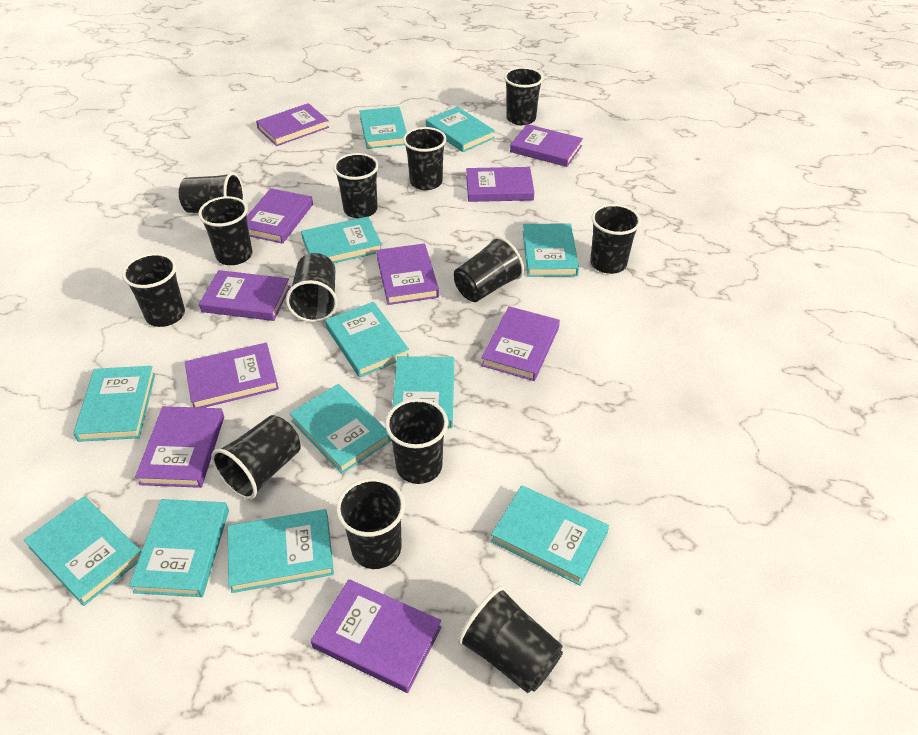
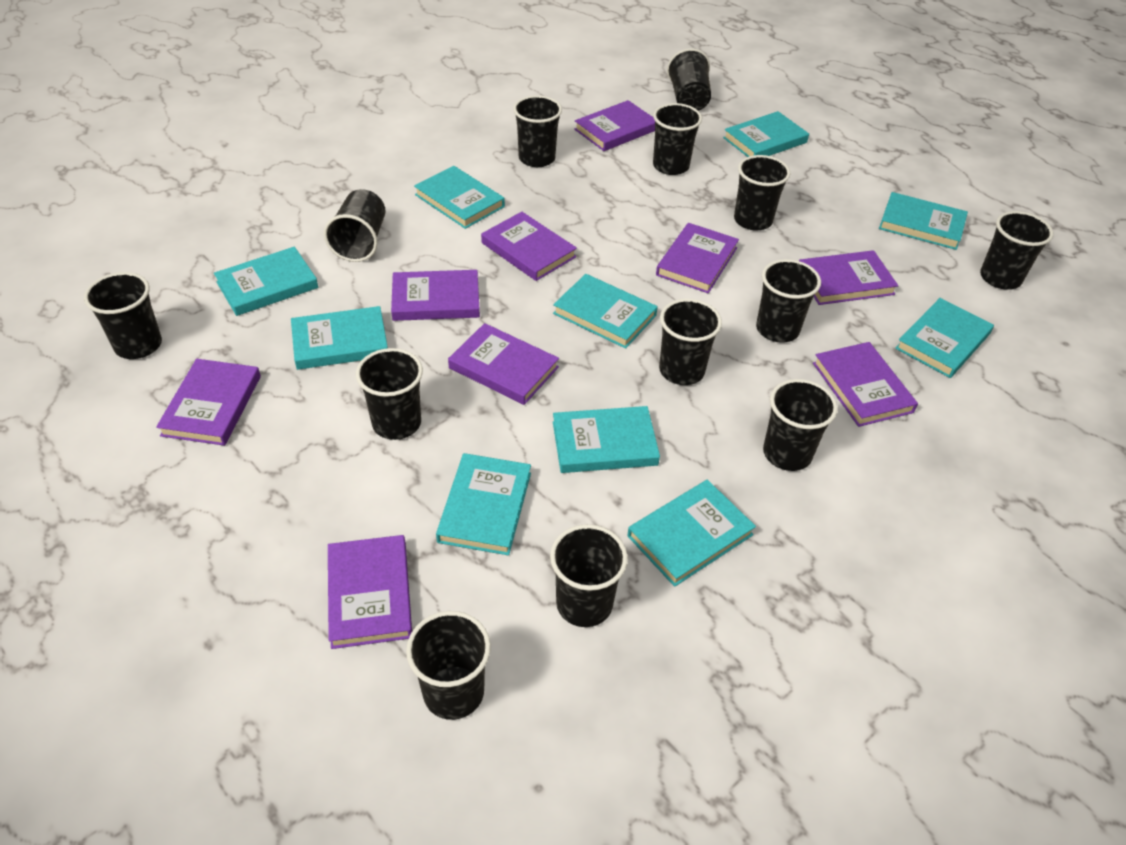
purple book: 10 -> 9
turquoise book: 12 -> 10

